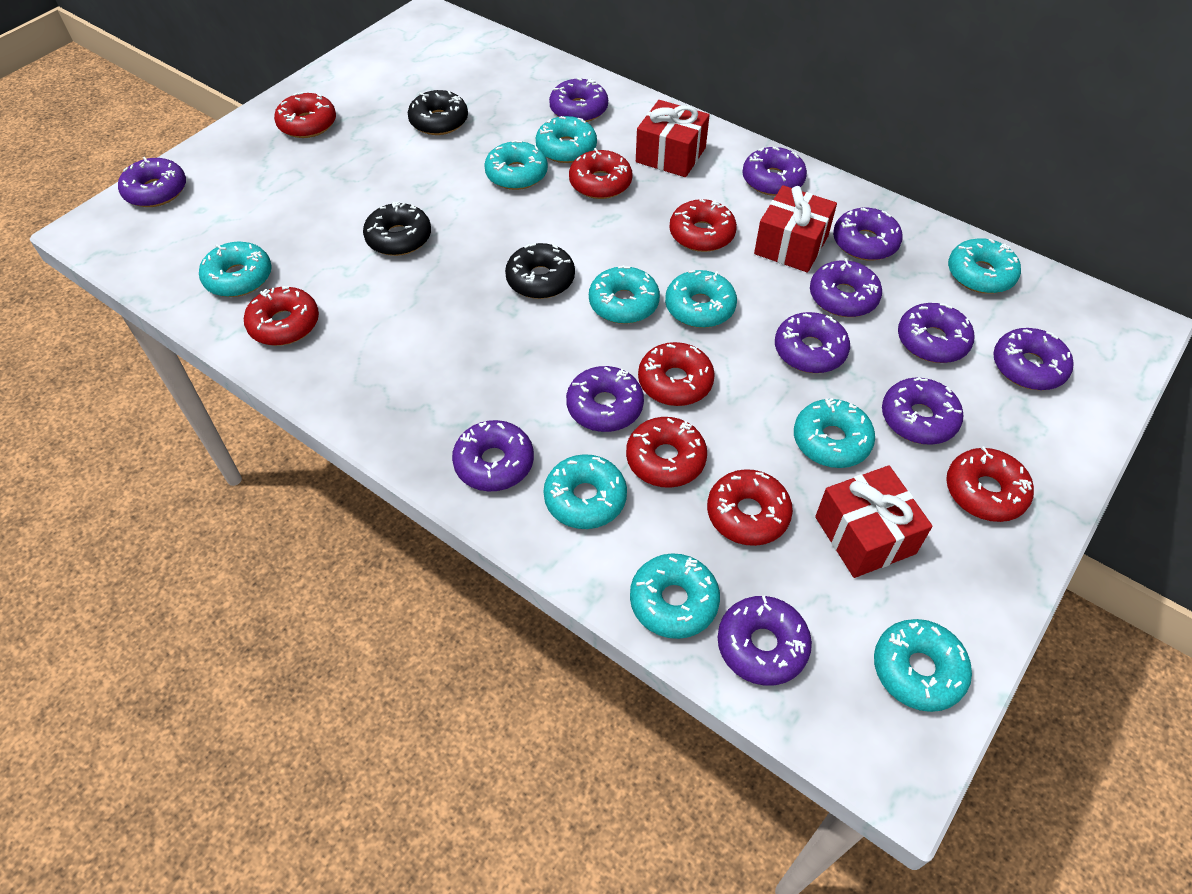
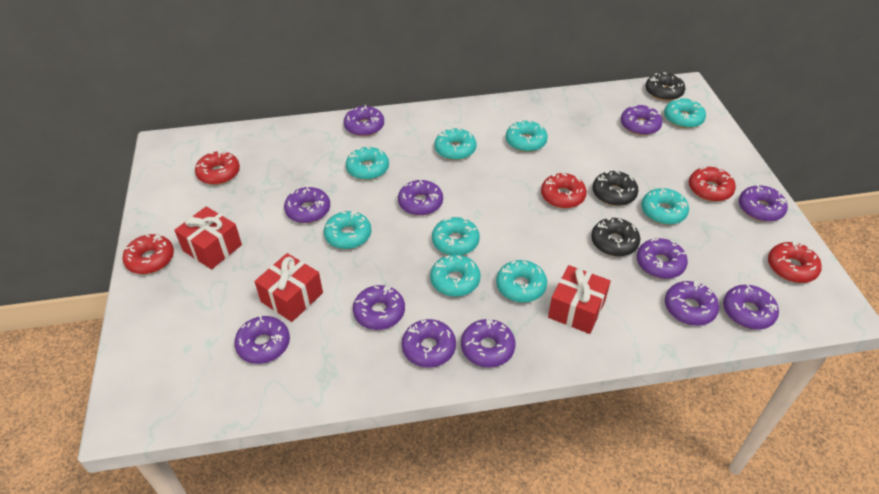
red donut: 8 -> 5
turquoise donut: 10 -> 9

